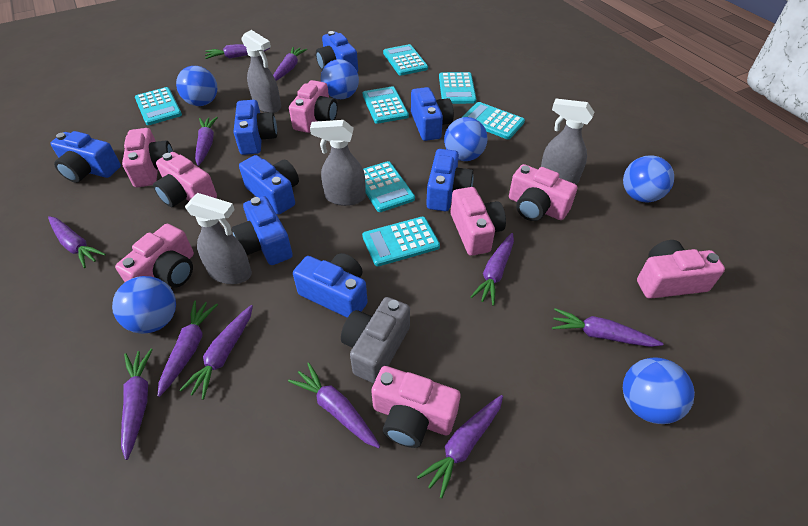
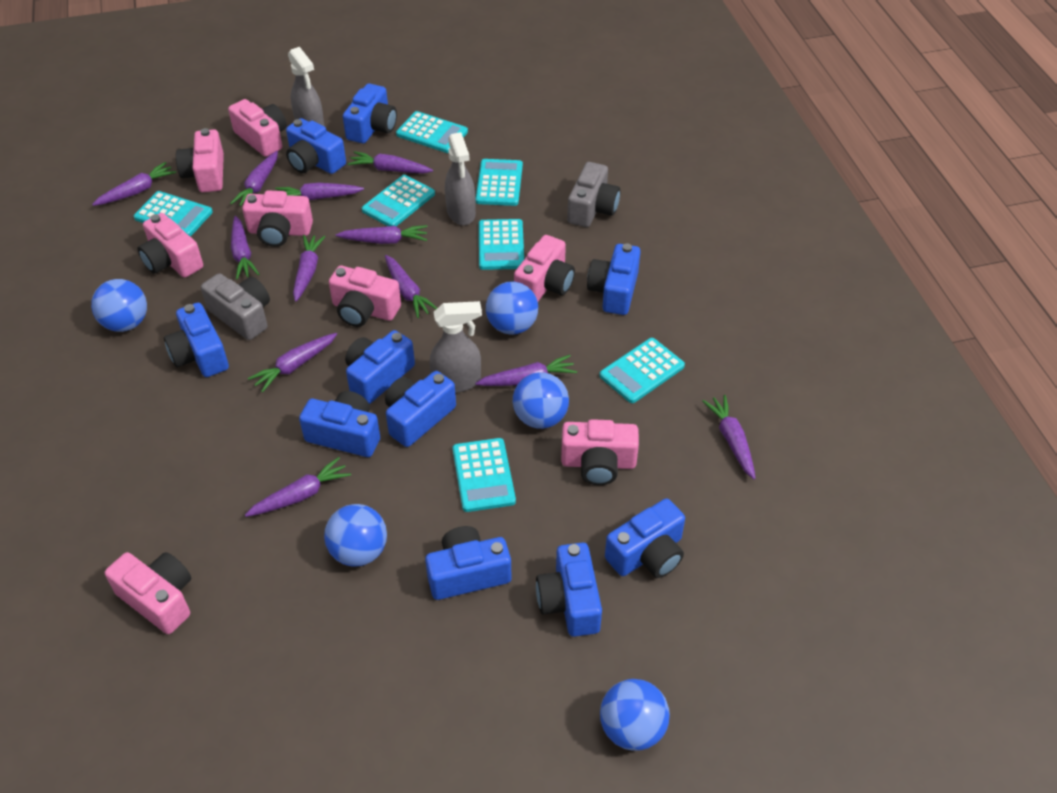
blue ball: 6 -> 5
blue camera: 8 -> 10
grey camera: 1 -> 2
grey spray bottle: 4 -> 3
purple carrot: 11 -> 12

